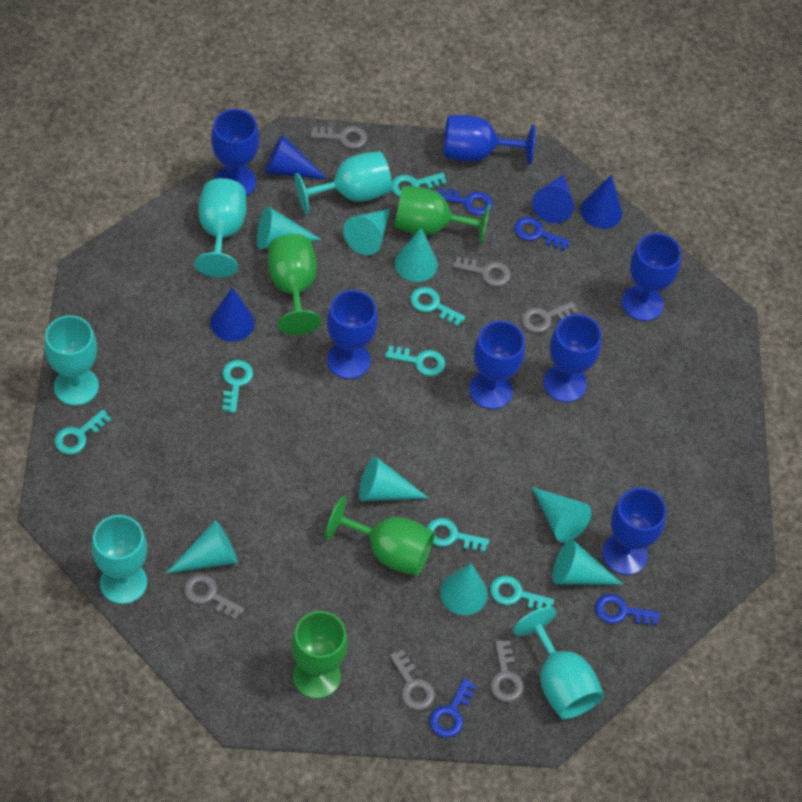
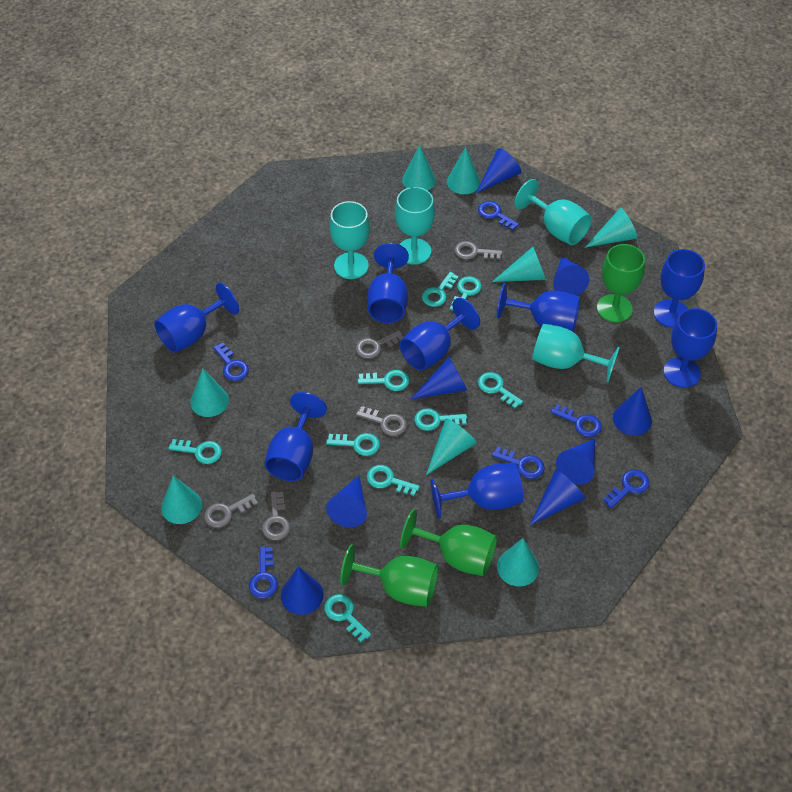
blue cone: 4 -> 8
blue goblet: 7 -> 8
blue key: 4 -> 6
green goblet: 4 -> 3
grey key: 6 -> 5
turquoise goblet: 5 -> 4
turquoise key: 7 -> 9

